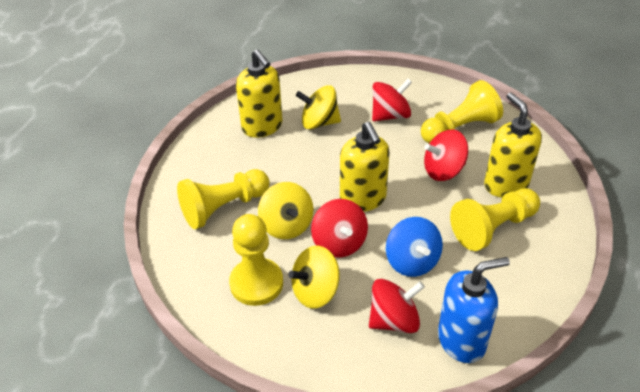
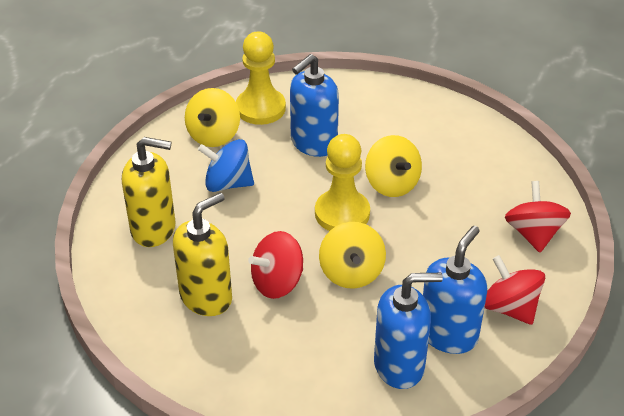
blue soap dispenser: 1 -> 3
red spinning top: 4 -> 3
yellow pawn: 4 -> 2
yellow soap dispenser: 3 -> 2

